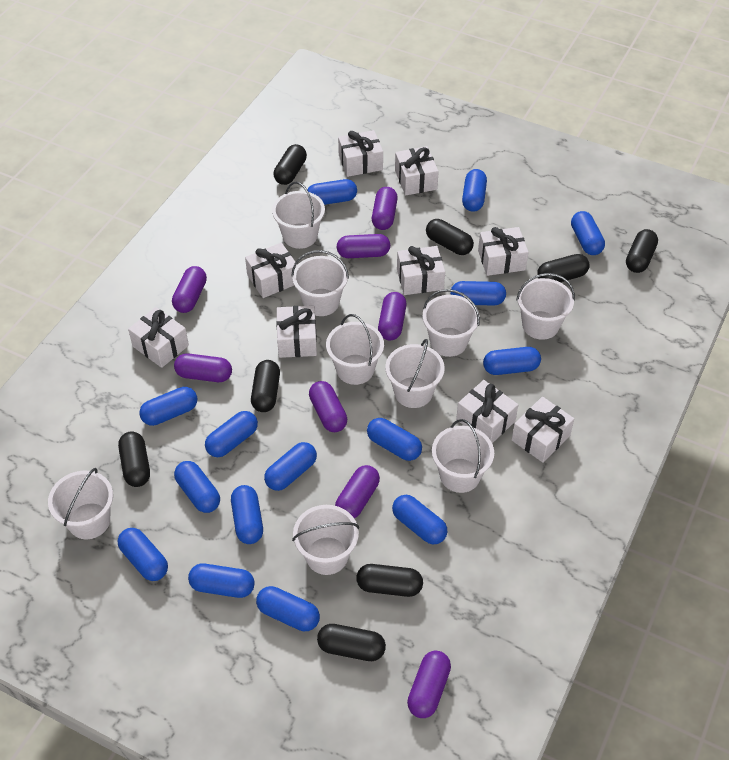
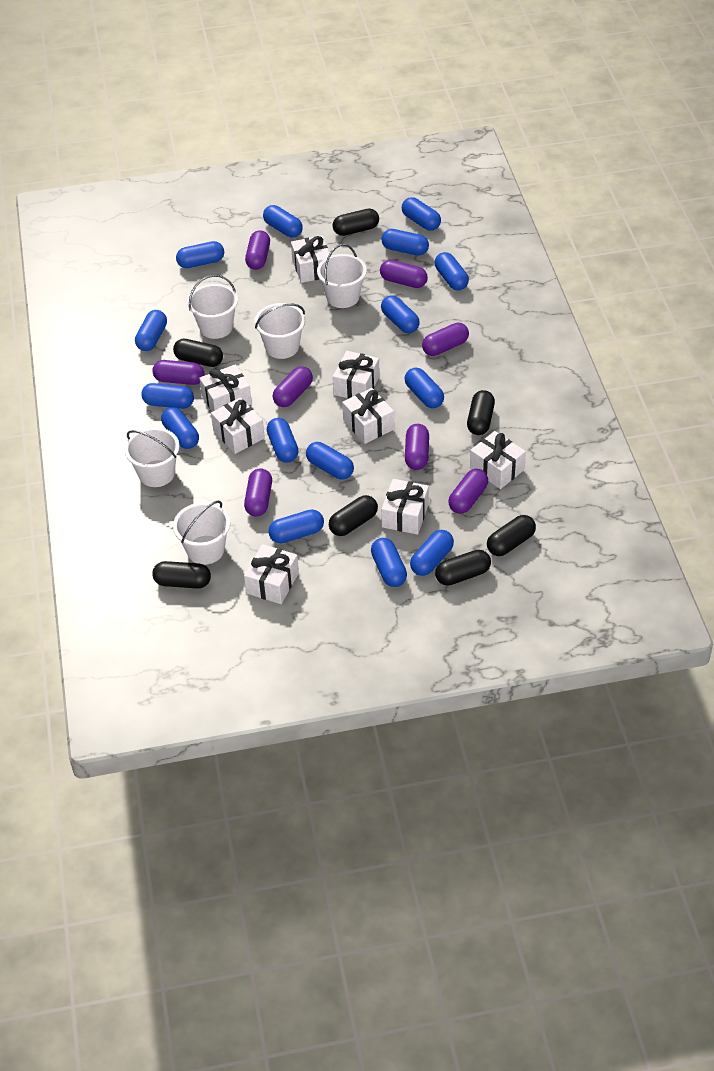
black capsule: 8 -> 7
white bucket: 9 -> 5
white gift: 9 -> 8

